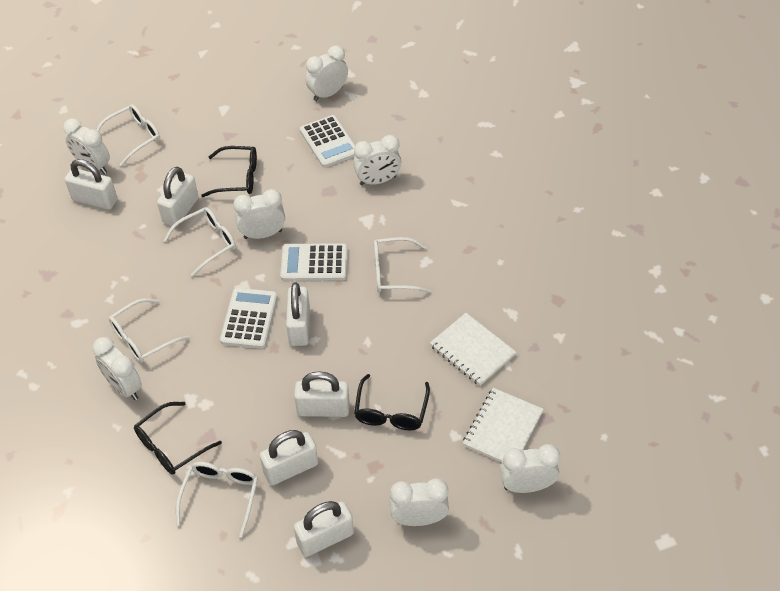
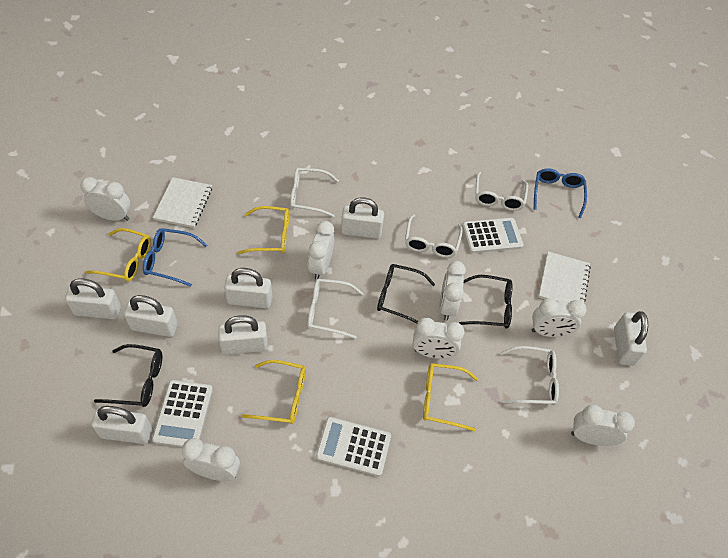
blue glasses: 0 -> 2
white padlock: 6 -> 7
yellow glasses: 0 -> 4

